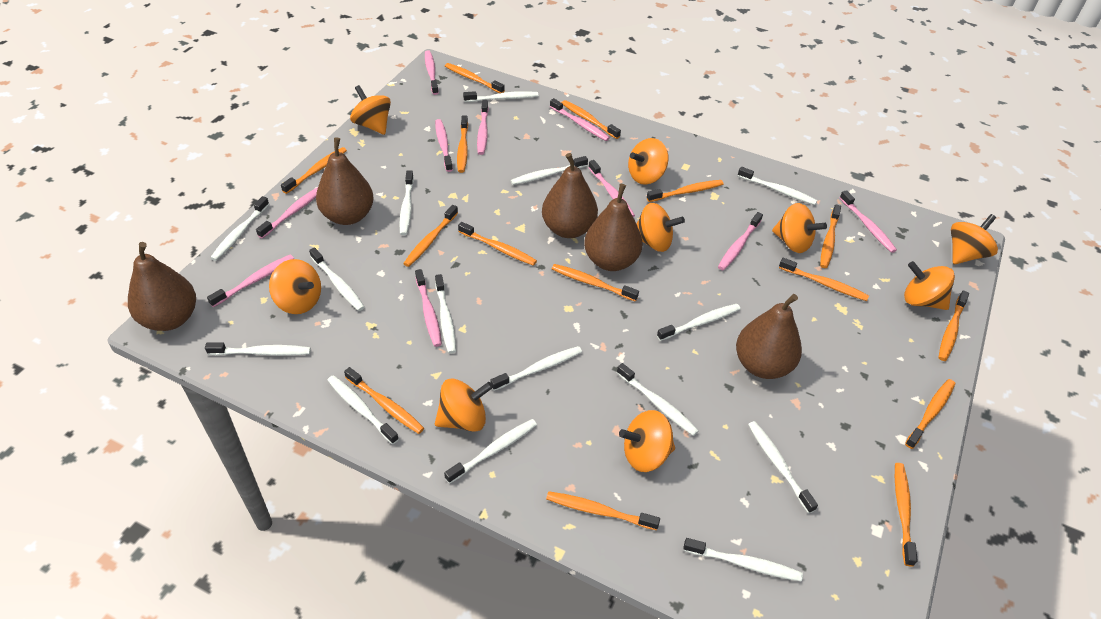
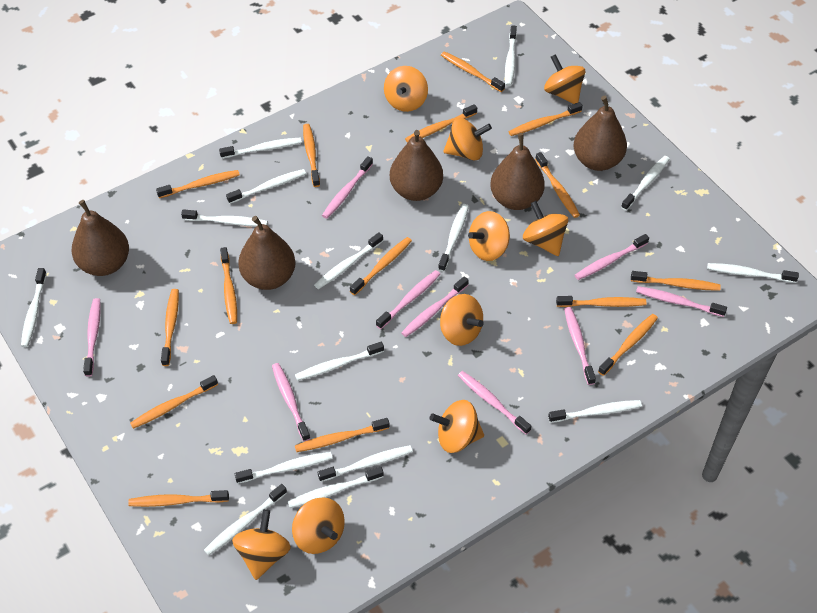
pink toothbrush: 10 -> 9

